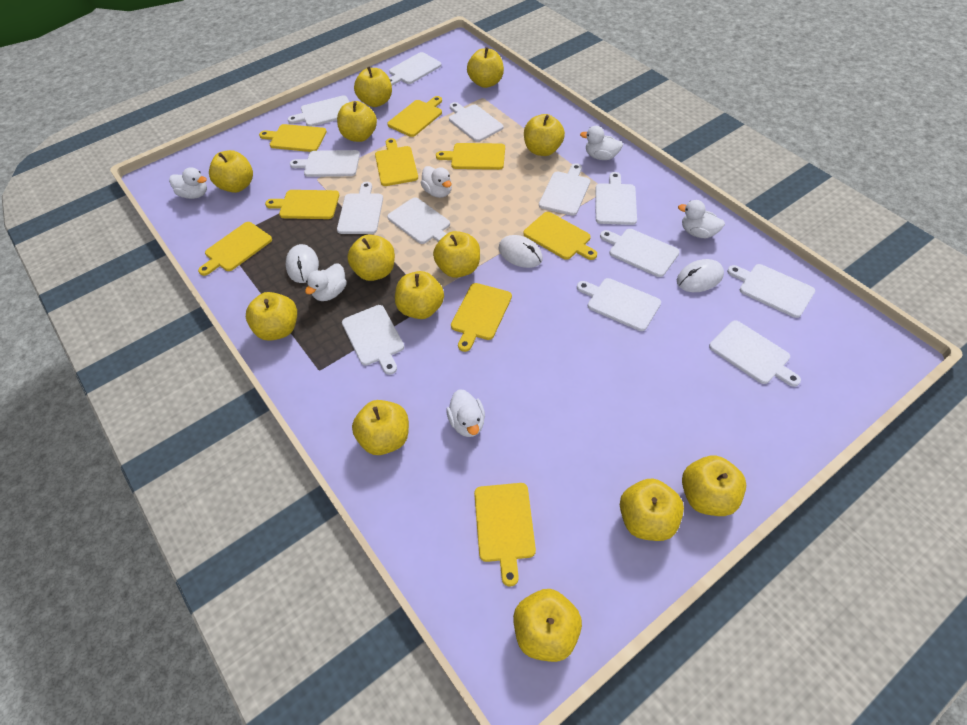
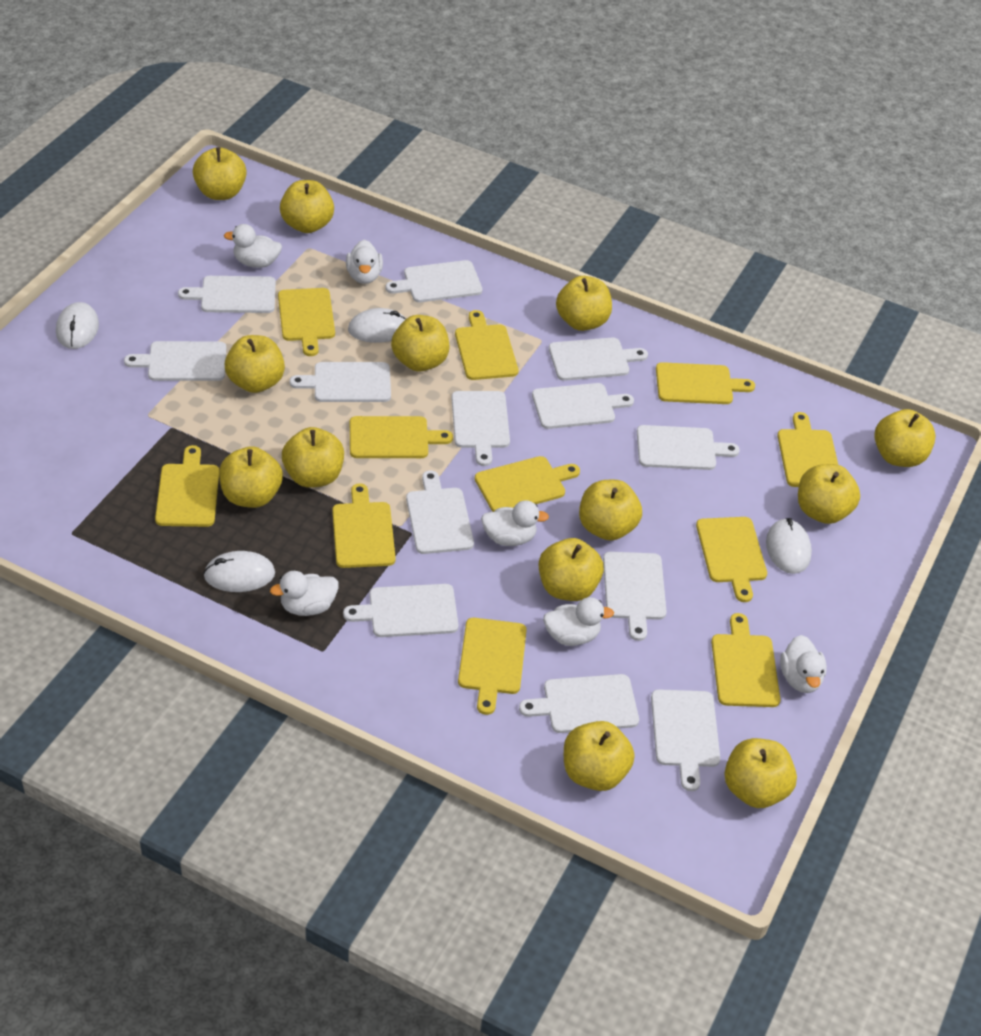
white mouse: 3 -> 4
yellow cutting board: 9 -> 11

